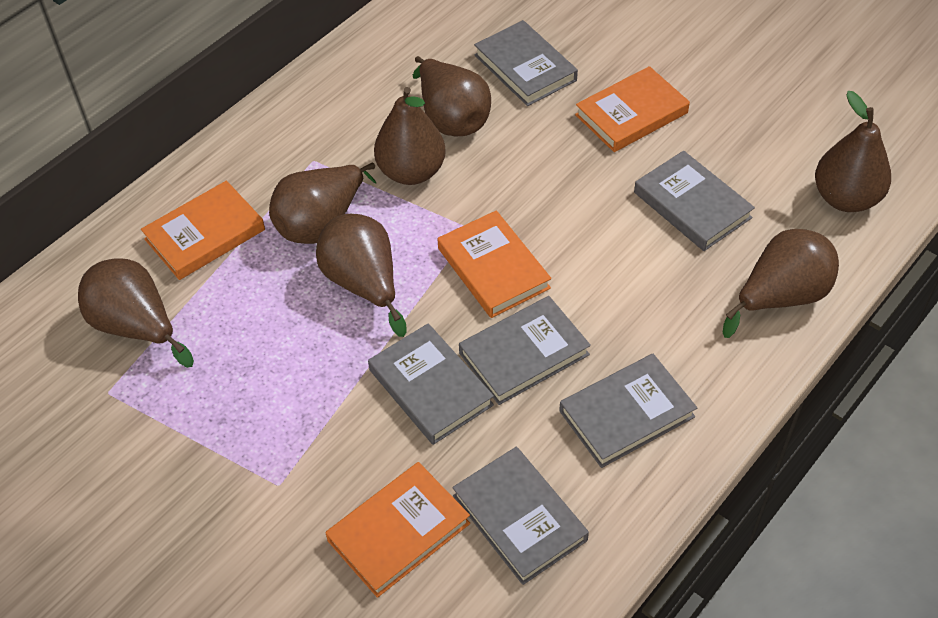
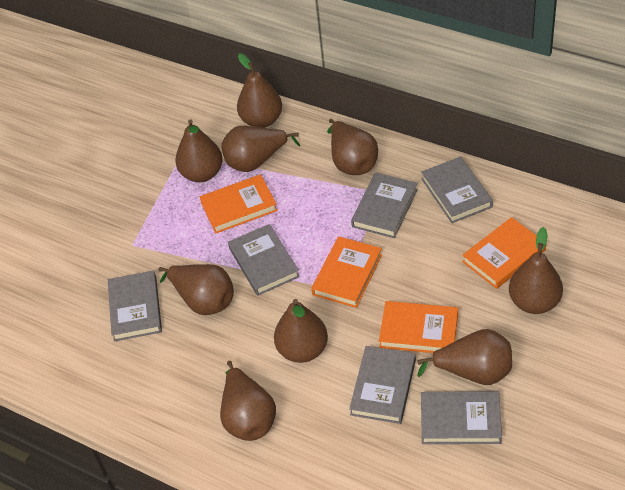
brown pear: 7 -> 9

